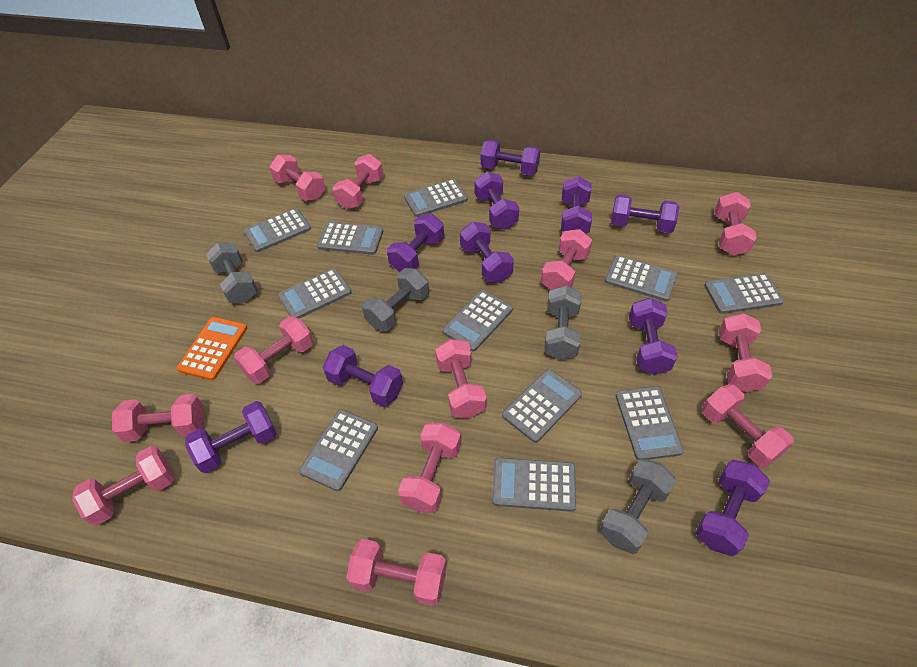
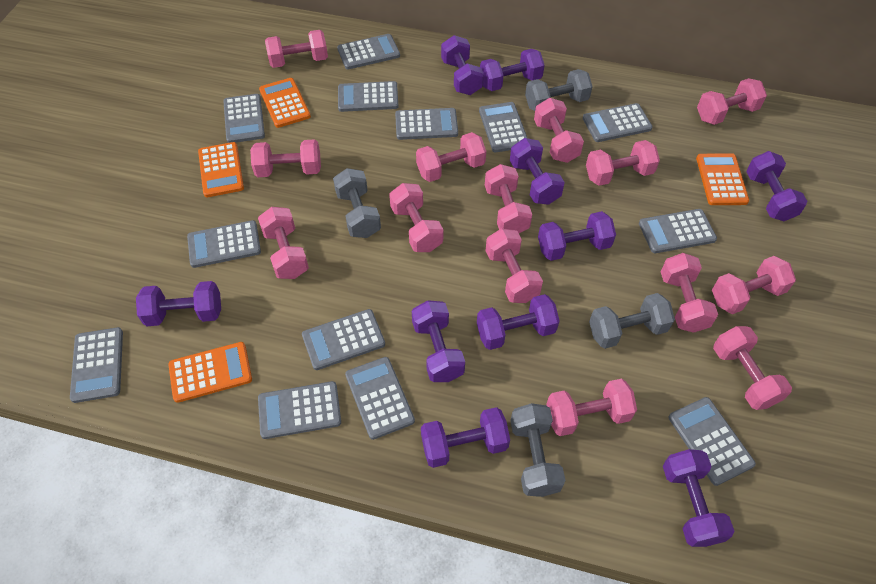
grey calculator: 11 -> 13
orange calculator: 1 -> 4
pink dumbbell: 12 -> 14

